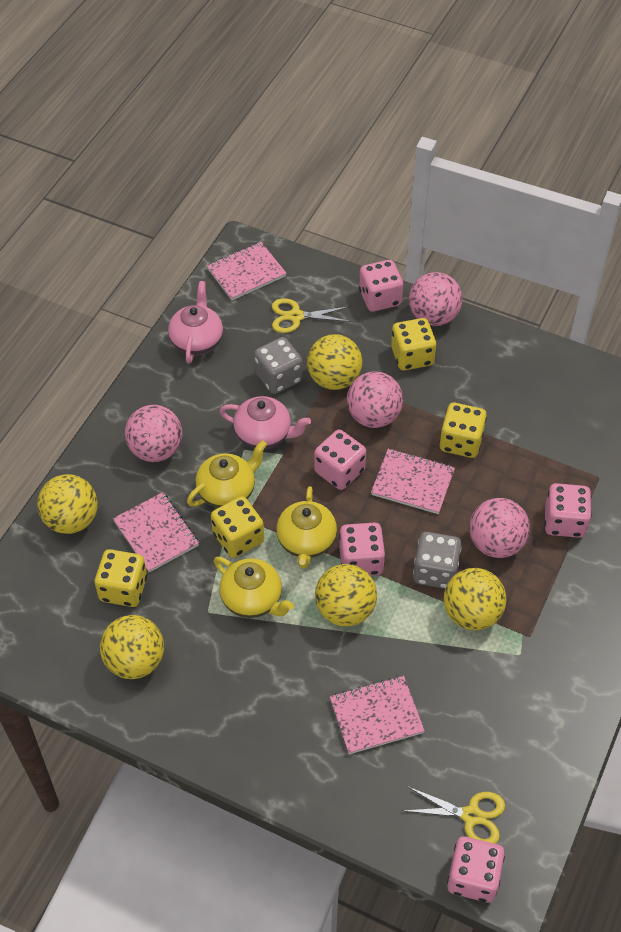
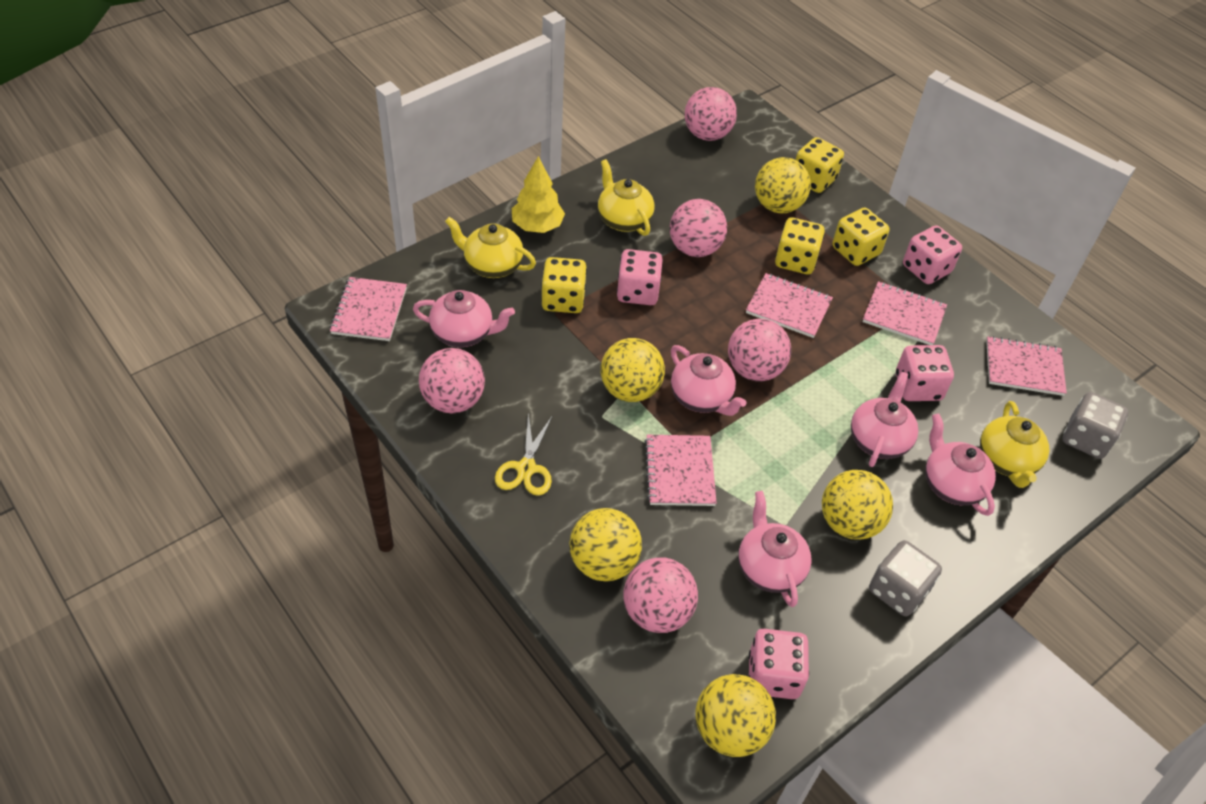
pink ball: 4 -> 5
pink dice: 5 -> 4
pink notebook: 4 -> 5
pink teapot: 2 -> 5
yellow scissors: 2 -> 1
yellow tree: 0 -> 1

